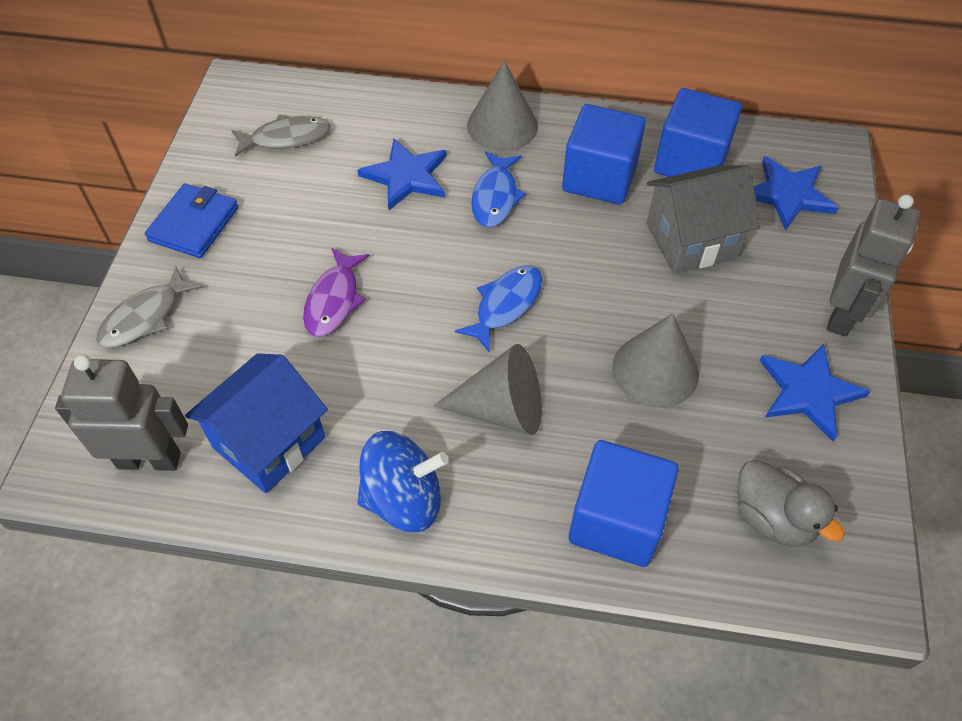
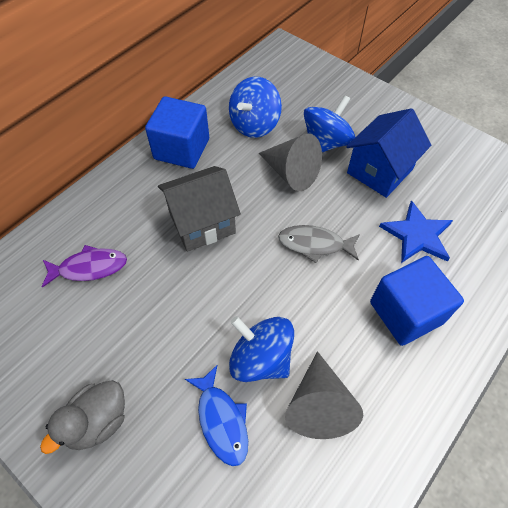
blue cube: 3 -> 2
blue fish: 2 -> 1
blue spinning top: 1 -> 3
blue star: 3 -> 1
blue wallet: 1 -> 0
grey cone: 3 -> 2
grey fish: 2 -> 1
grey robot: 2 -> 0

